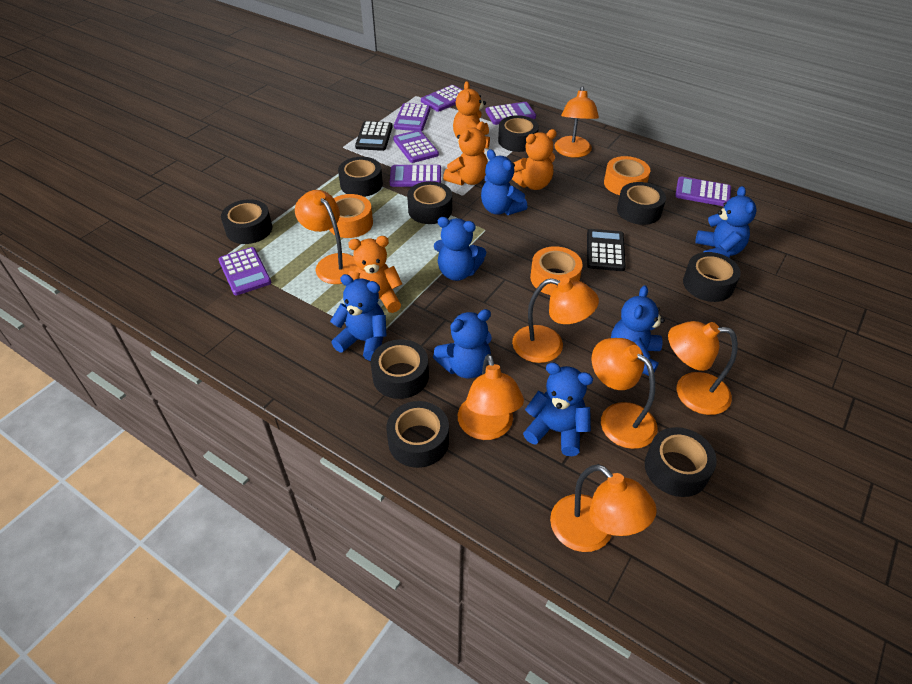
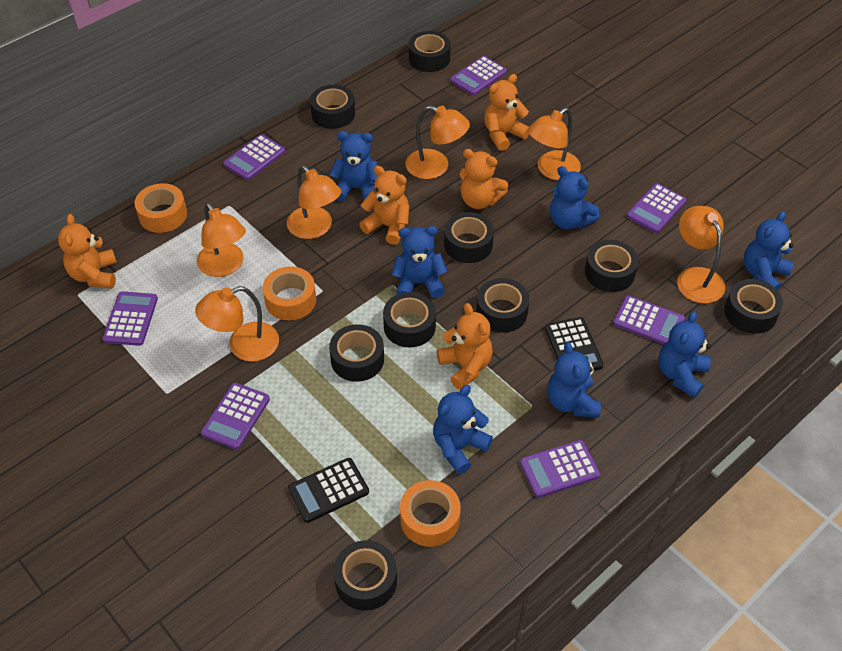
orange lamp: 7 -> 6
orange teddy bear: 4 -> 5

